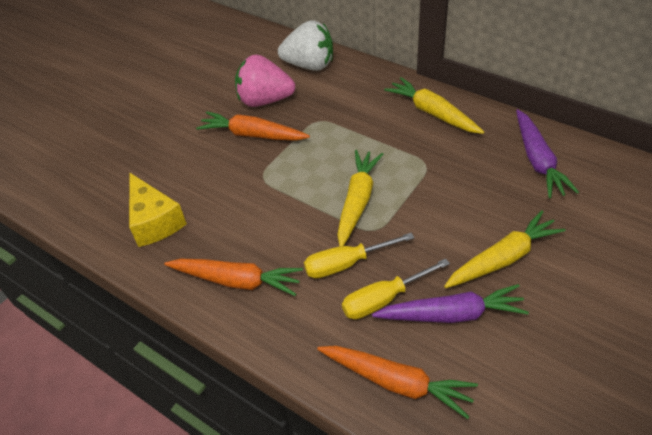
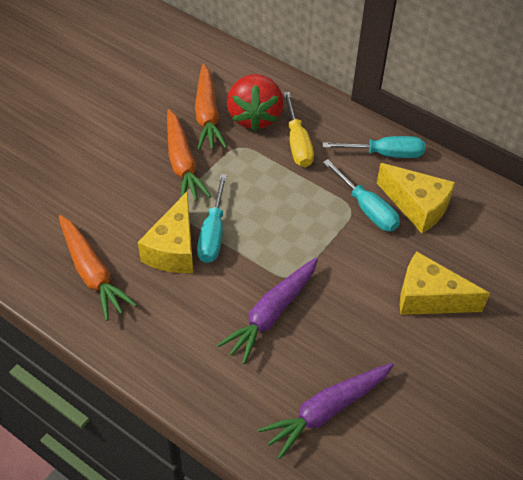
pink strawberry: 1 -> 0
red strawberry: 0 -> 1
turquoise screwdriver: 0 -> 3
white strawberry: 1 -> 0
yellow carrot: 3 -> 0
yellow cheese: 1 -> 3
yellow screwdriver: 2 -> 1

